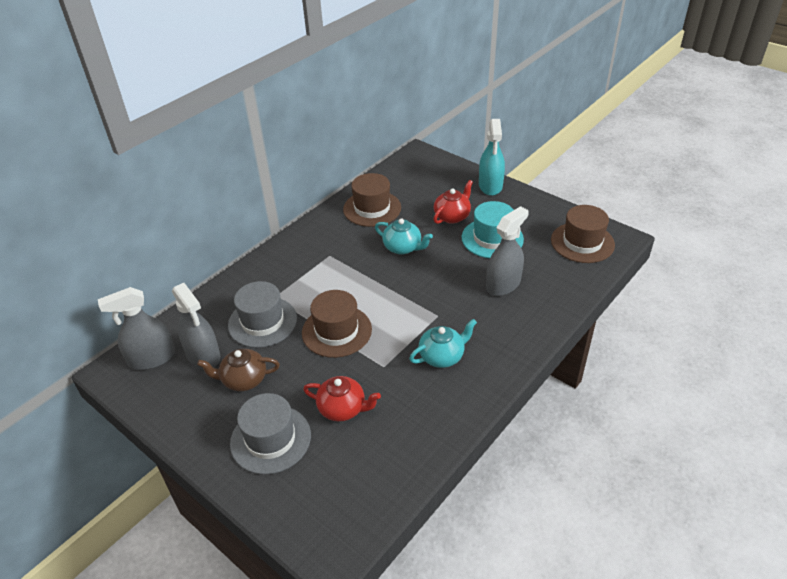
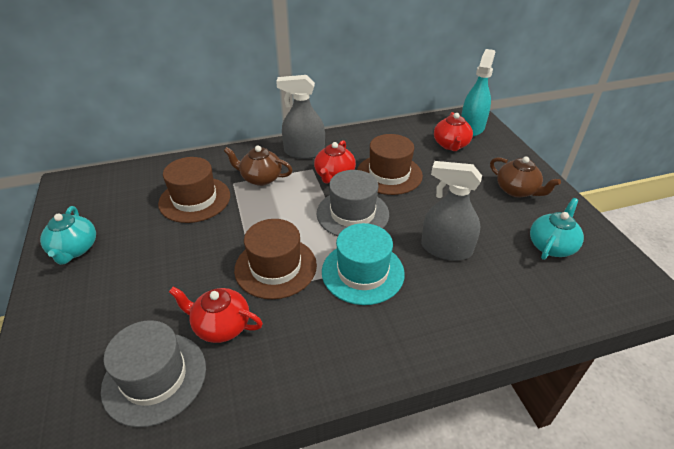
brown teapot: 1 -> 2
grey spray bottle: 3 -> 2
red teapot: 2 -> 3

